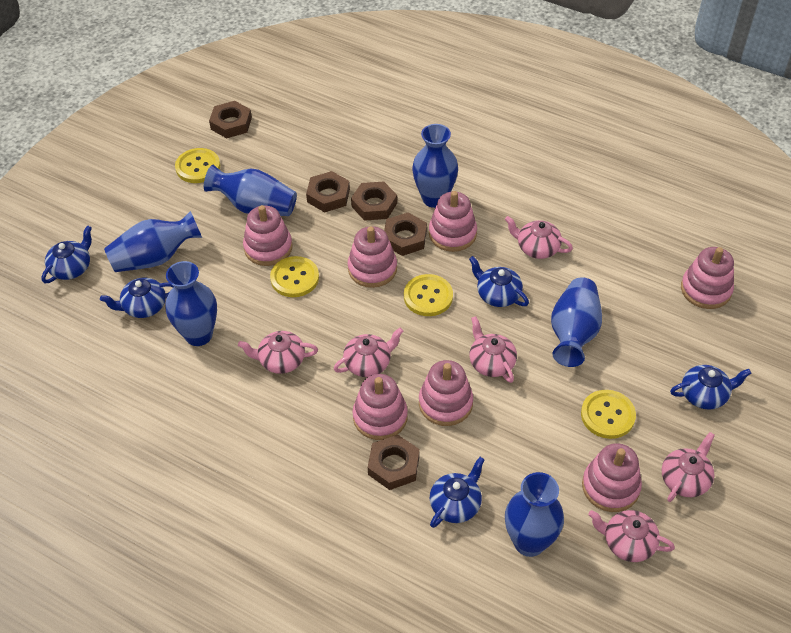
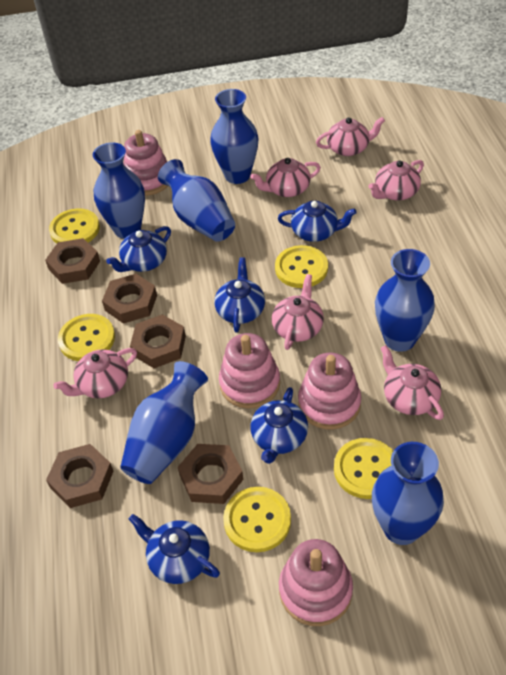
pink stacking toy: 7 -> 4
yellow button: 4 -> 5

